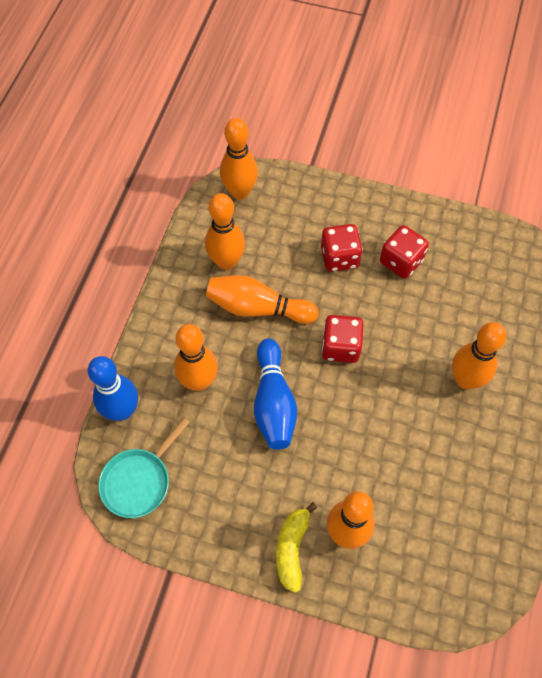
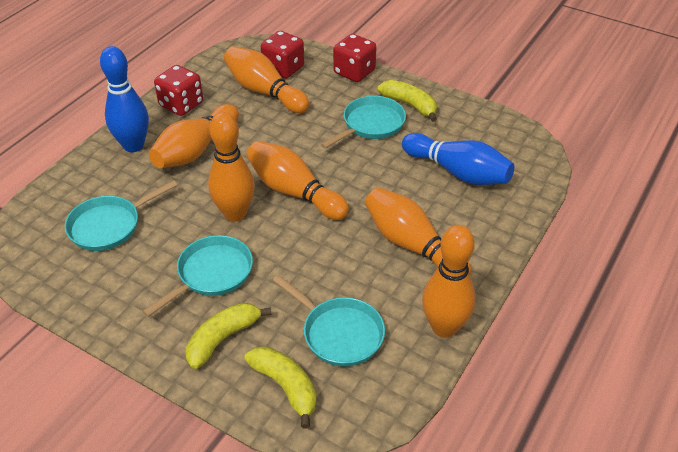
turquoise pan: 1 -> 4
yellow banana: 1 -> 3

